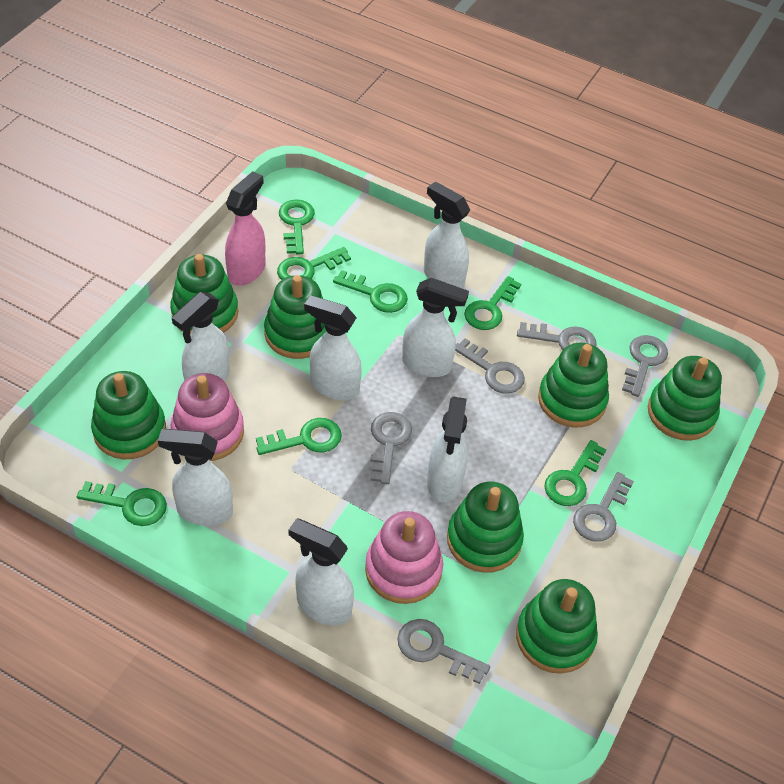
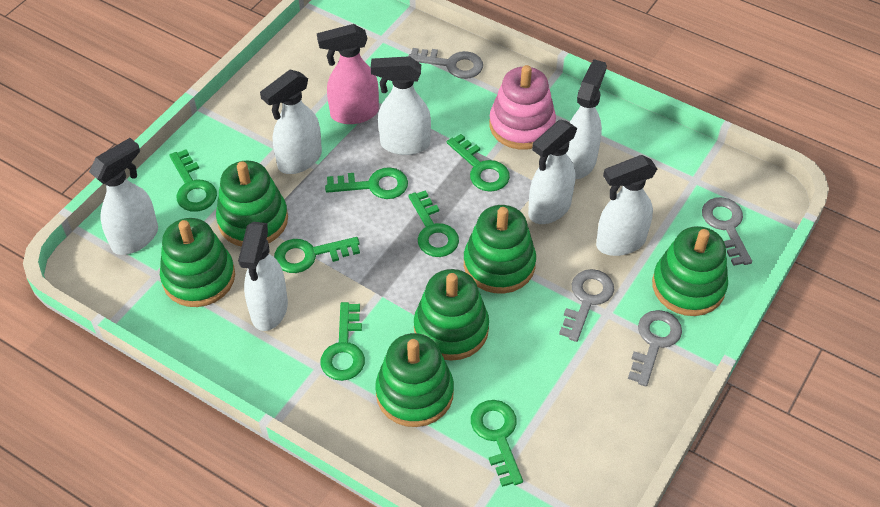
green stacking toy: 7 -> 6
grey key: 6 -> 4
pink stacking toy: 2 -> 1

